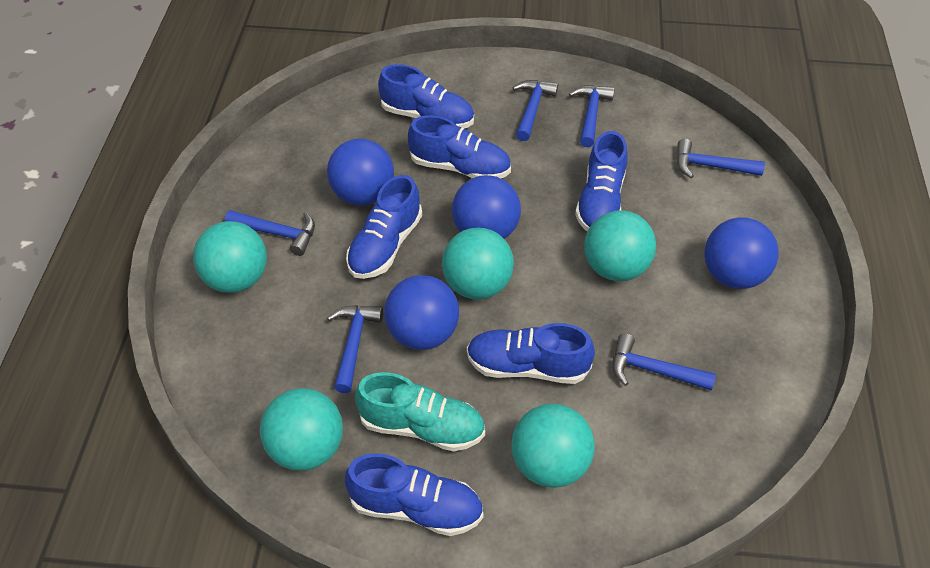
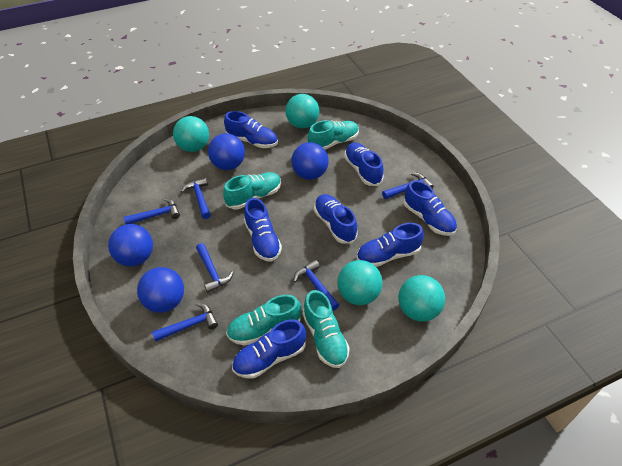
blue shoe: 6 -> 7
turquoise ball: 5 -> 4
turquoise shoe: 1 -> 4

